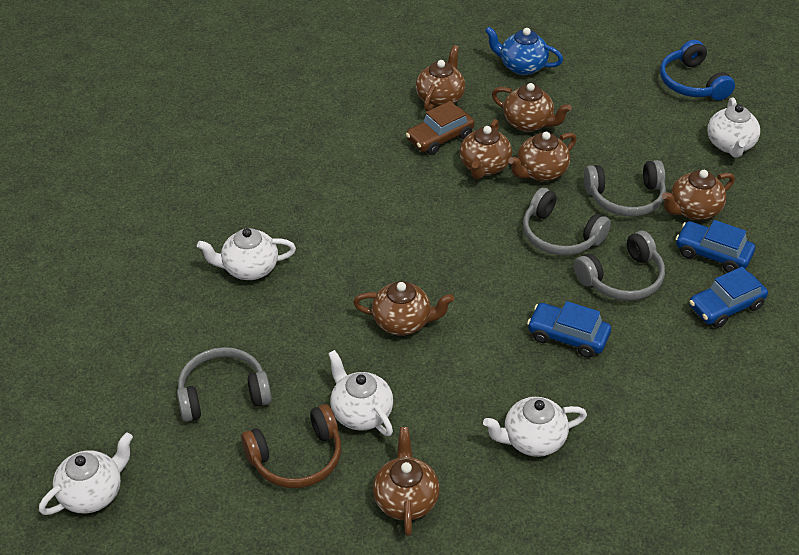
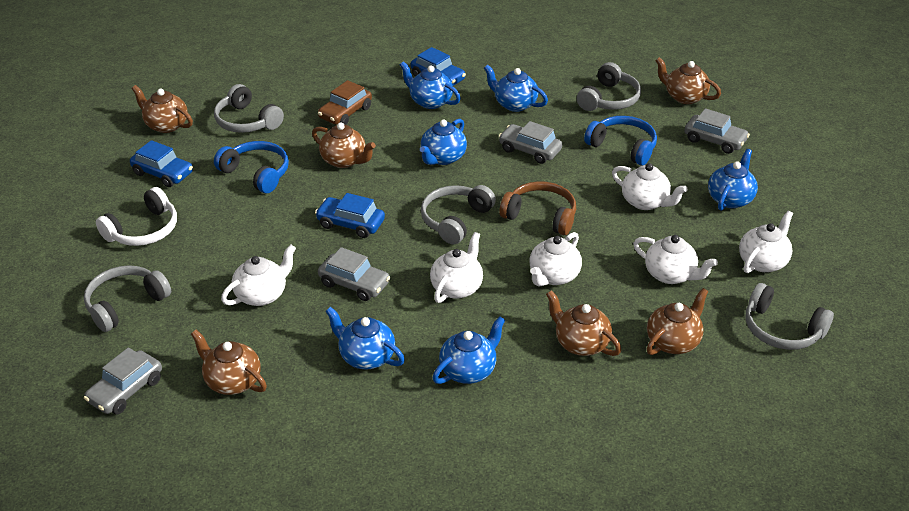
blue headphones: 1 -> 2
blue teapot: 1 -> 6
brown teapot: 7 -> 6
grey car: 0 -> 4
grey headphones: 4 -> 5
white headphones: 0 -> 1
white teapot: 5 -> 6

